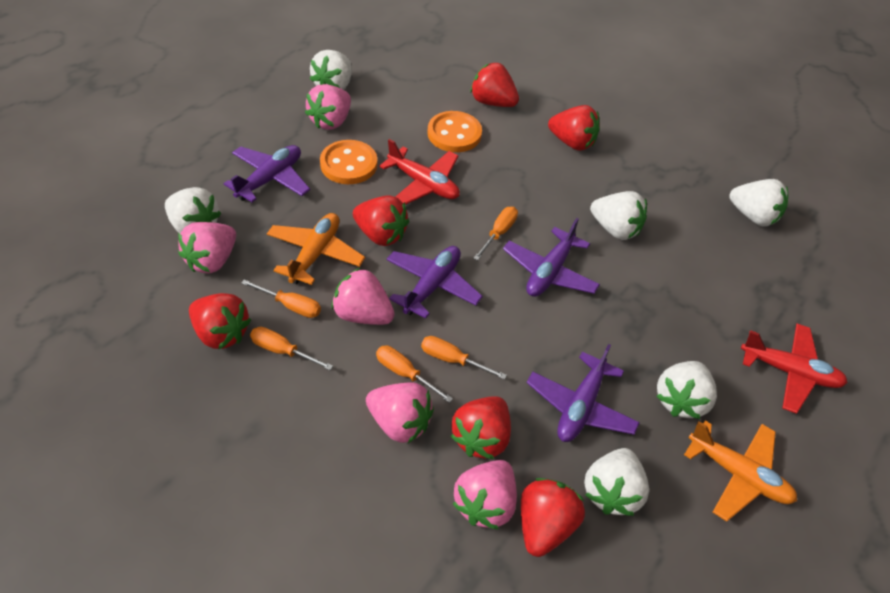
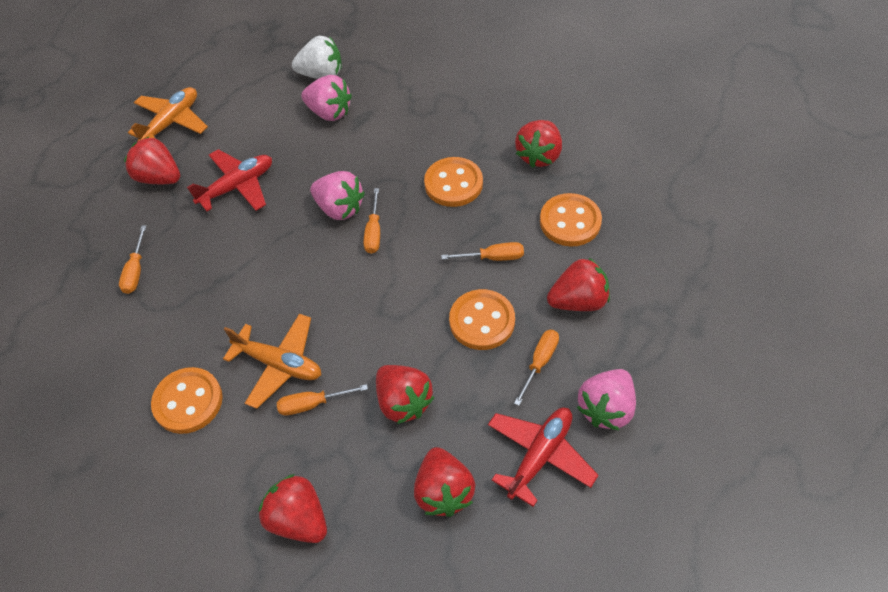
orange button: 2 -> 4
pink strawberry: 5 -> 3
purple plane: 4 -> 0
white strawberry: 6 -> 1

